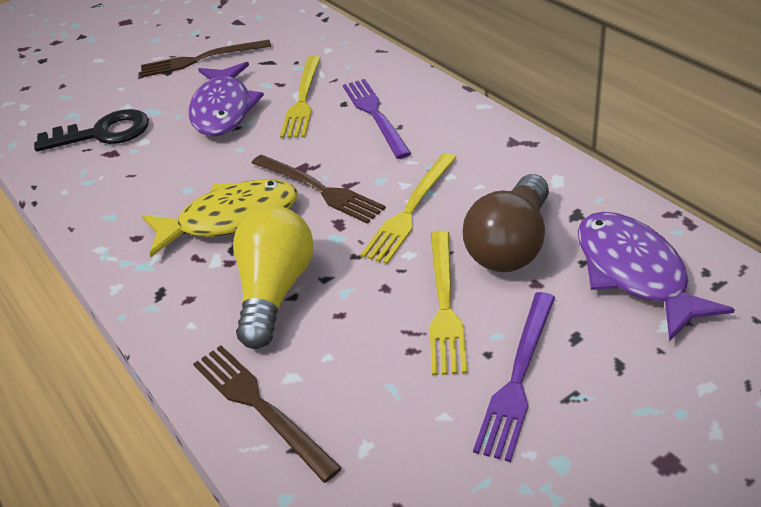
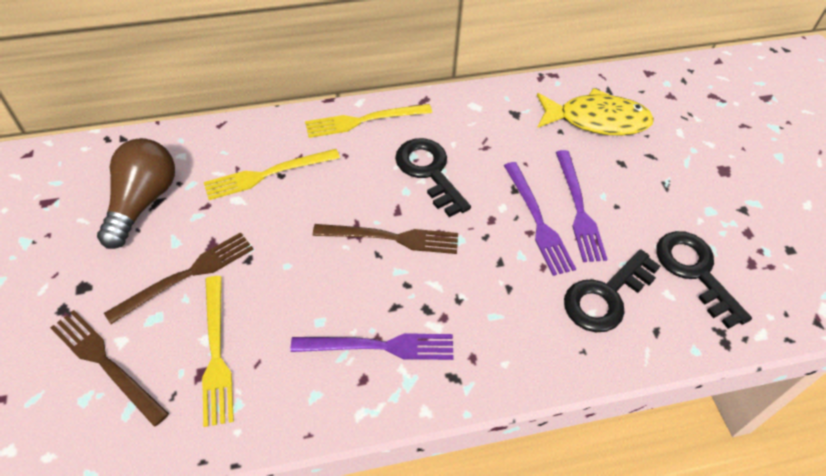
black key: 1 -> 3
purple fish: 2 -> 0
purple fork: 2 -> 3
yellow light bulb: 1 -> 0

